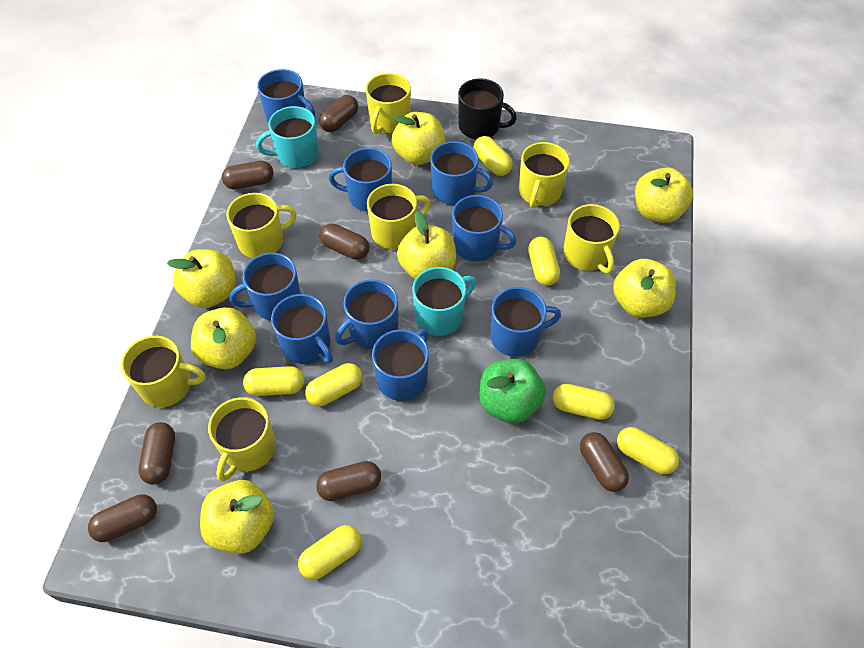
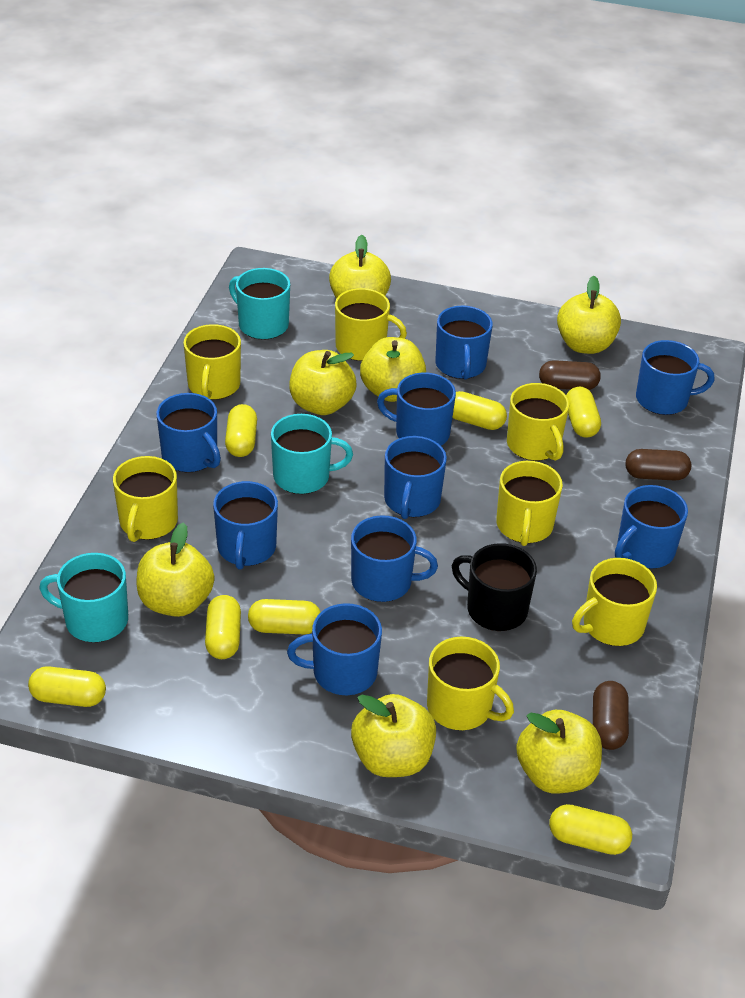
brown capsule: 7 -> 3
green apple: 1 -> 0
turquoise mug: 2 -> 3

